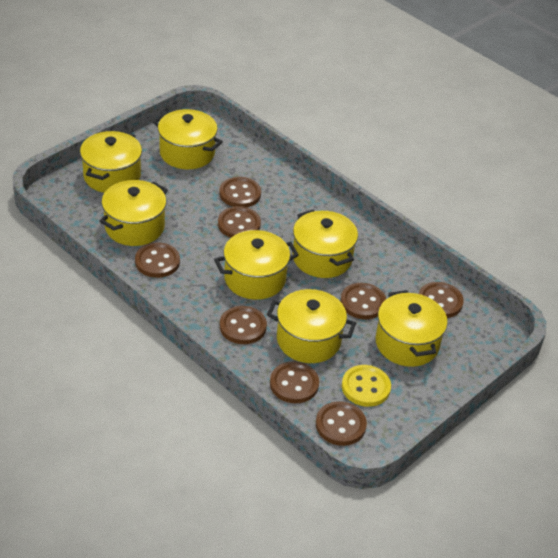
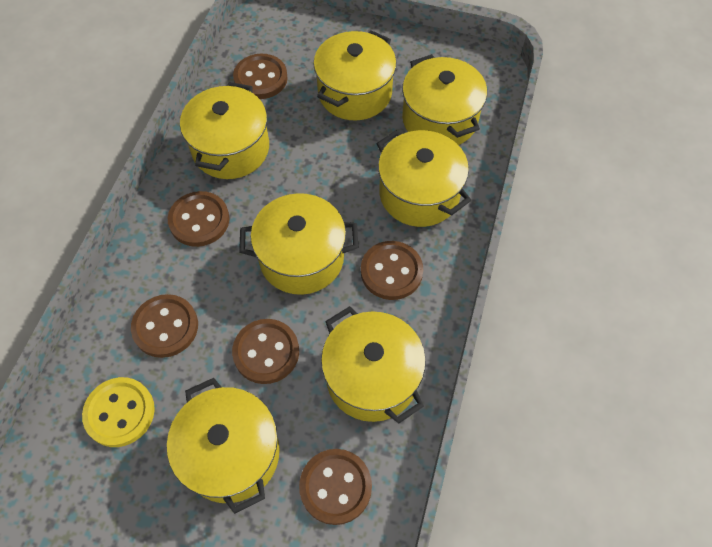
brown button: 8 -> 6

